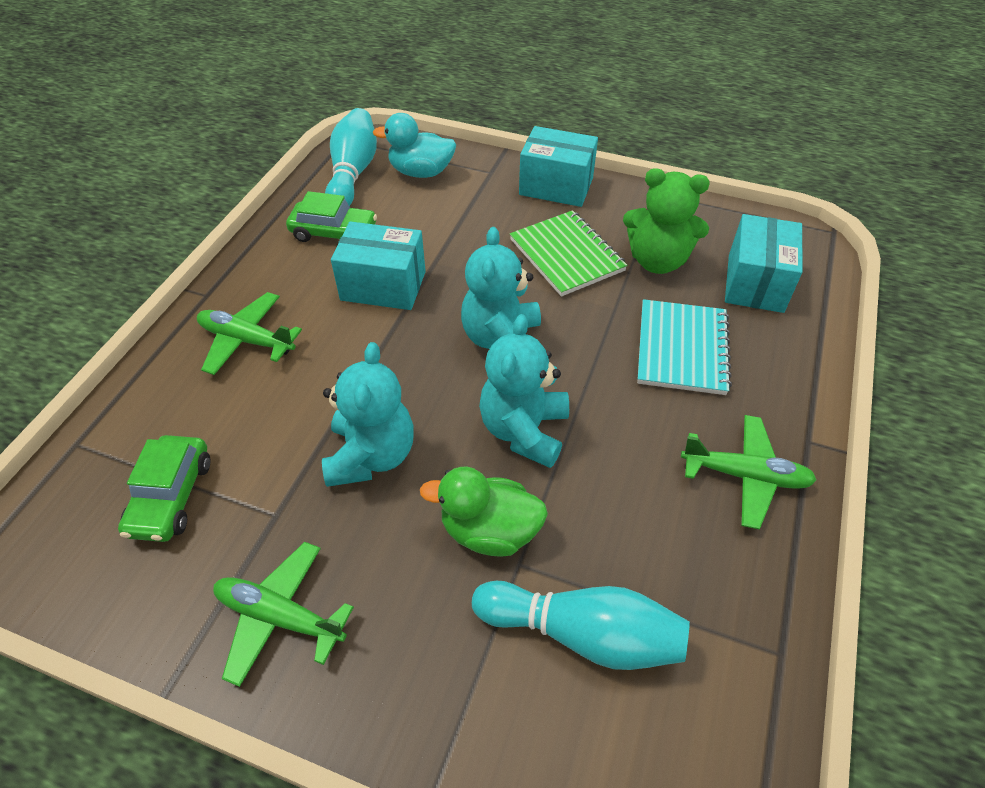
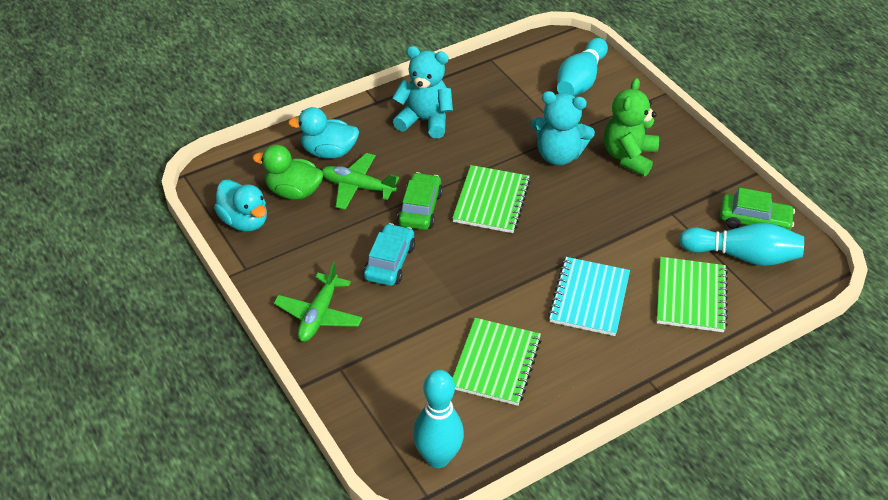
green notebook: 1 -> 3
green plane: 3 -> 2
turquoise bowling pin: 2 -> 3
turquoise box: 3 -> 0
turquoise car: 0 -> 1
turquoise duck: 1 -> 2
turquoise teddy bear: 3 -> 2

